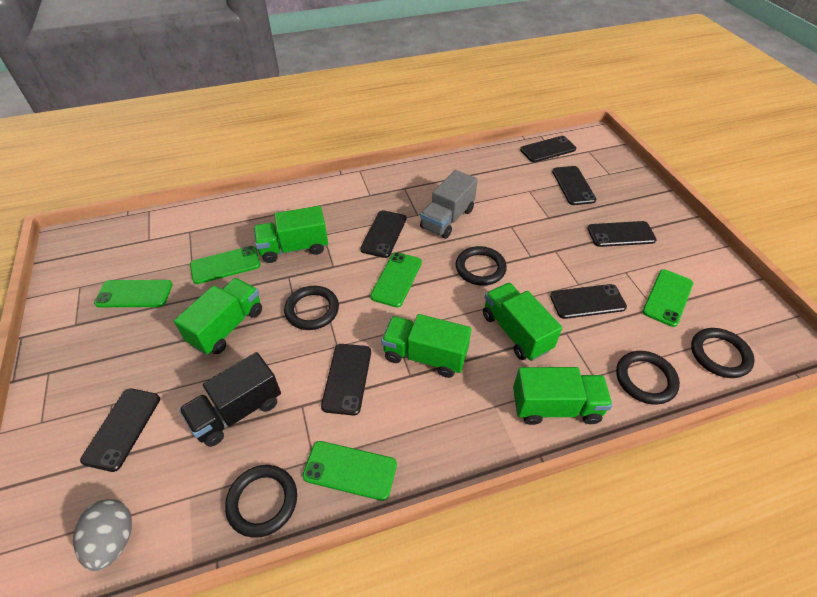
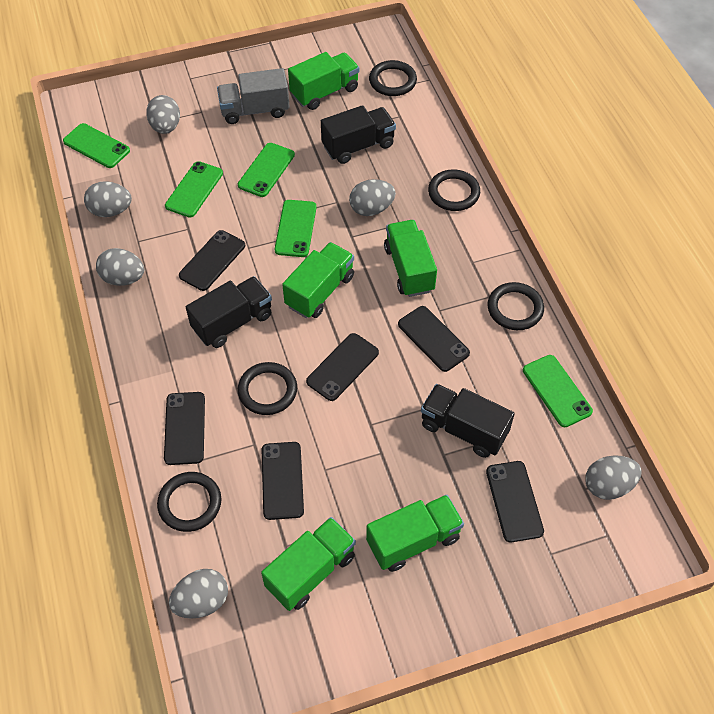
black phone: 7 -> 6
black truck: 1 -> 3
grey egg: 1 -> 6

